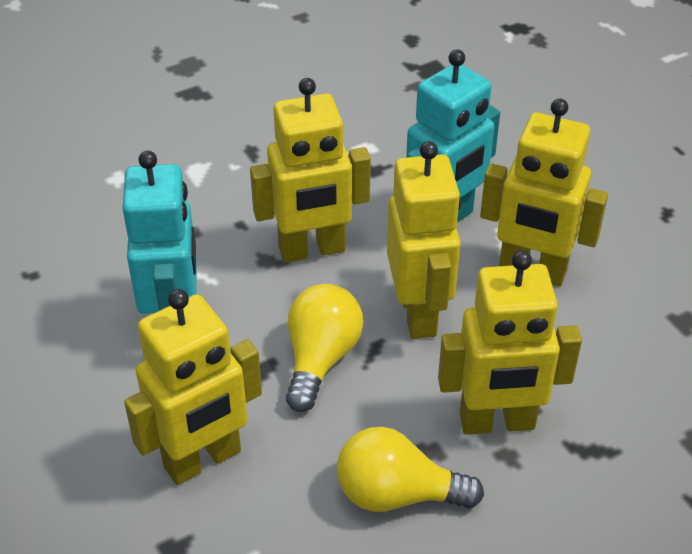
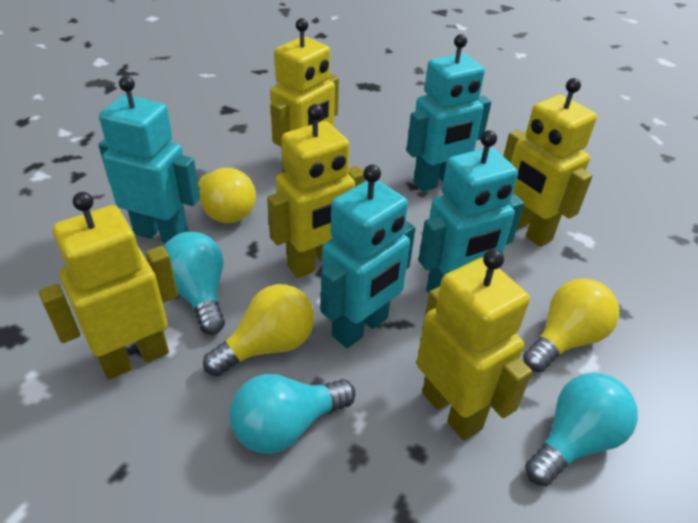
turquoise light bulb: 0 -> 3
turquoise robot: 2 -> 4
yellow light bulb: 2 -> 3

